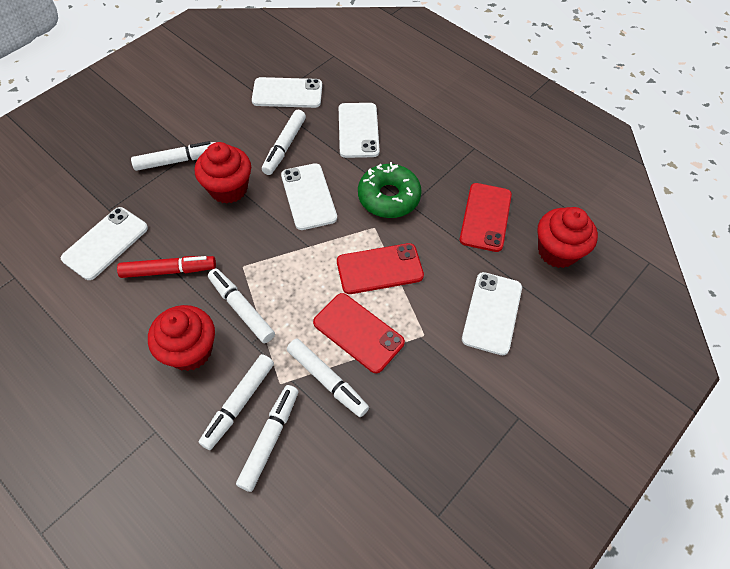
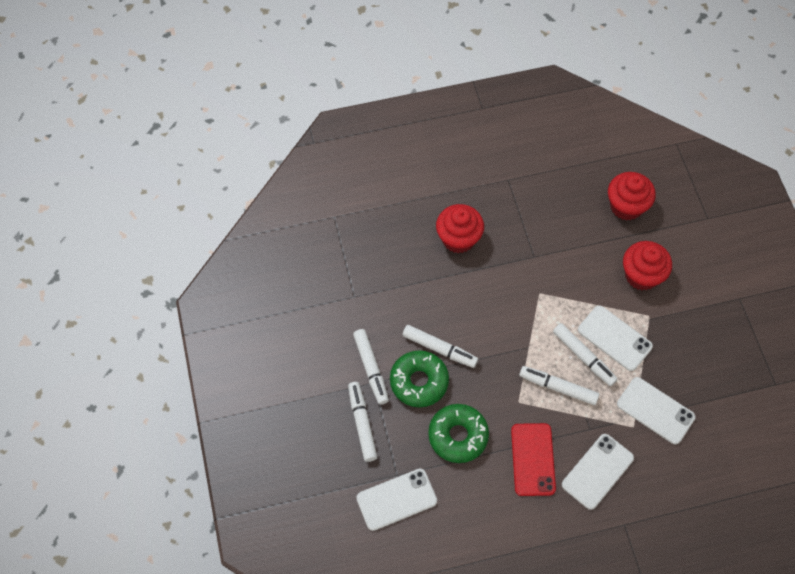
green donut: 1 -> 2
red marker: 1 -> 0
red phone: 3 -> 1
white marker: 6 -> 5
white phone: 5 -> 4

